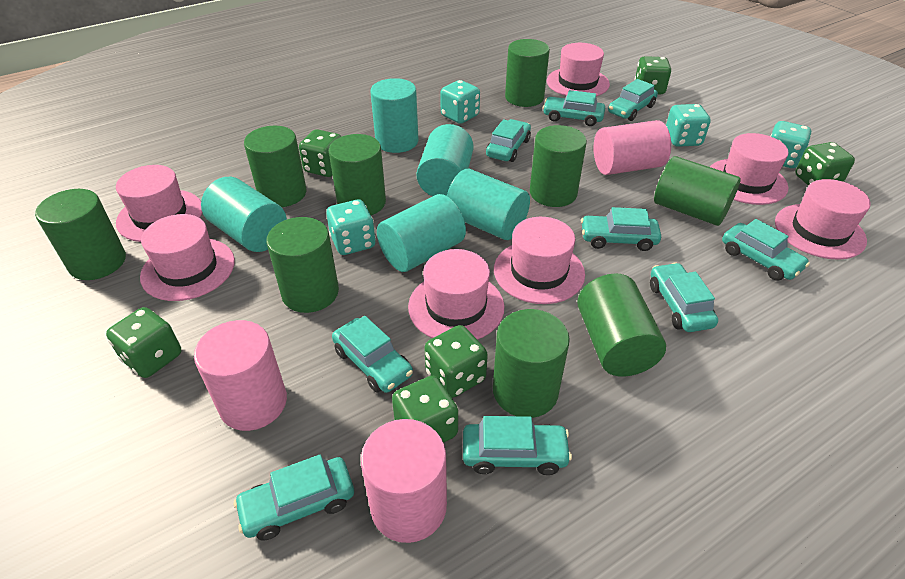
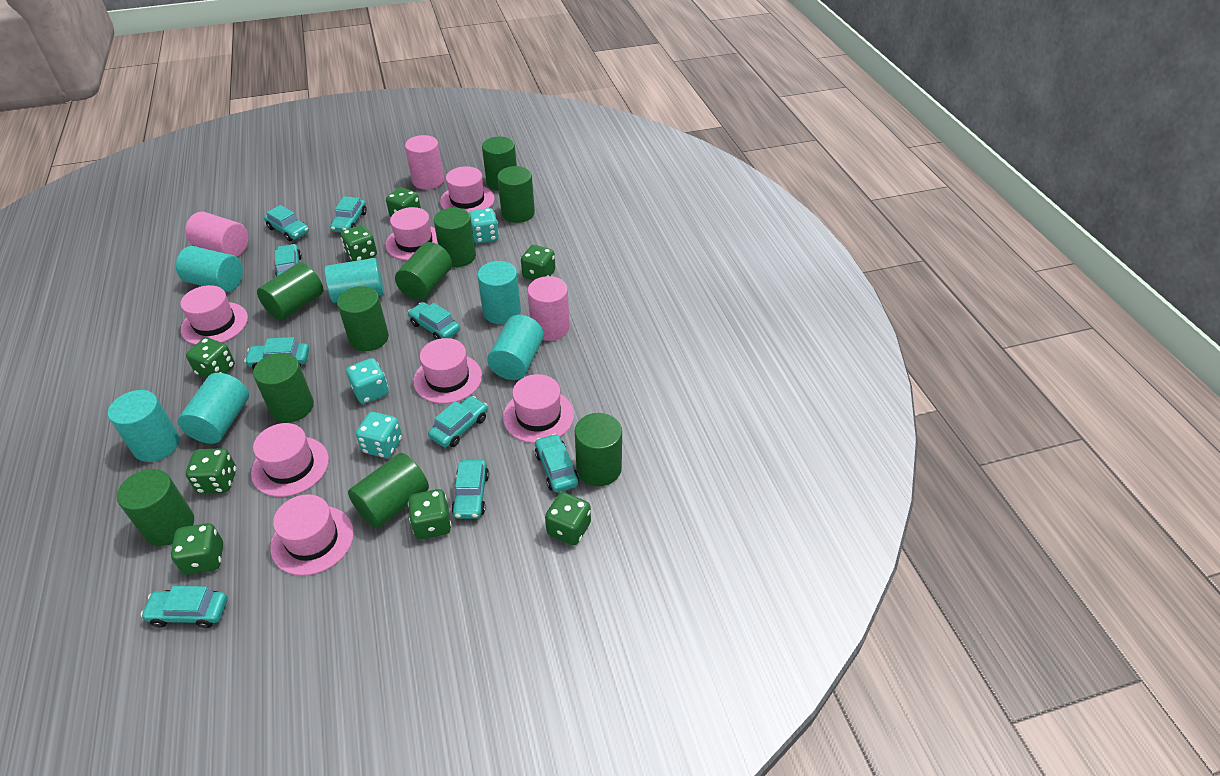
green cylinder: 9 -> 10
green dice: 6 -> 8
turquoise cylinder: 5 -> 6
turquoise dice: 4 -> 3

